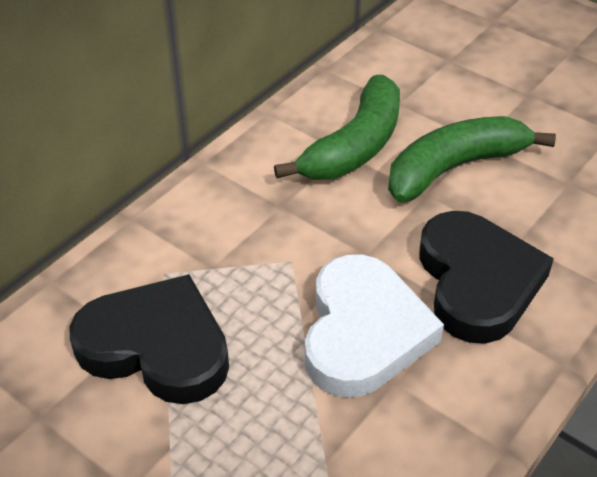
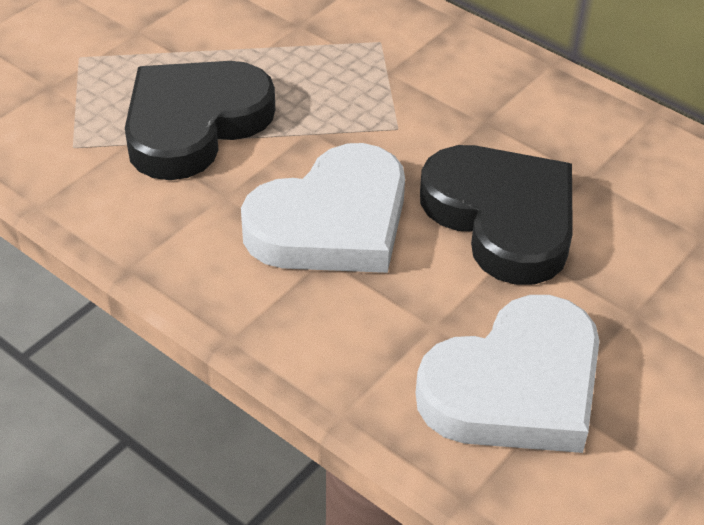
green banana: 2 -> 0
white heart: 1 -> 2

